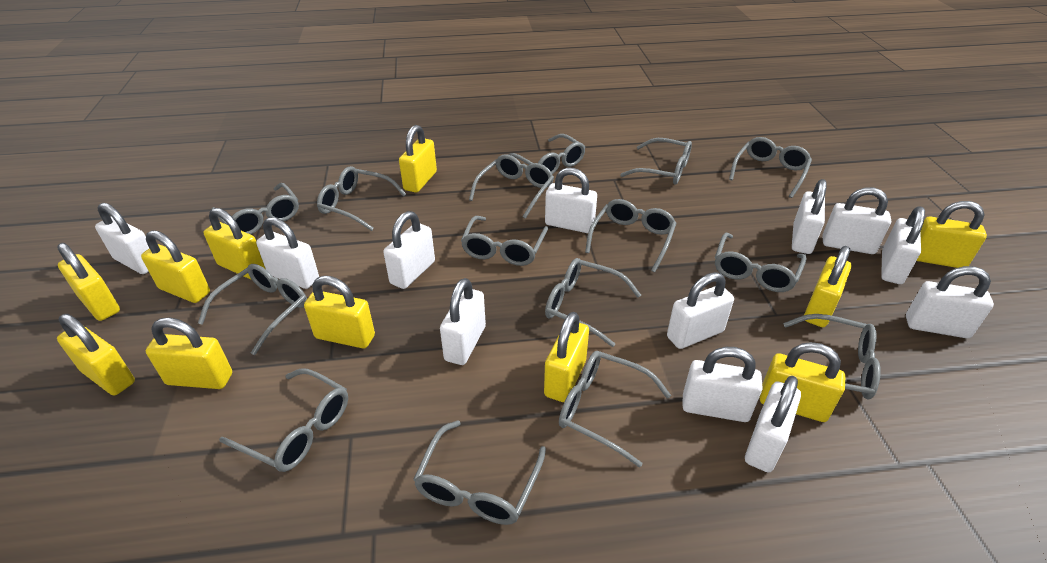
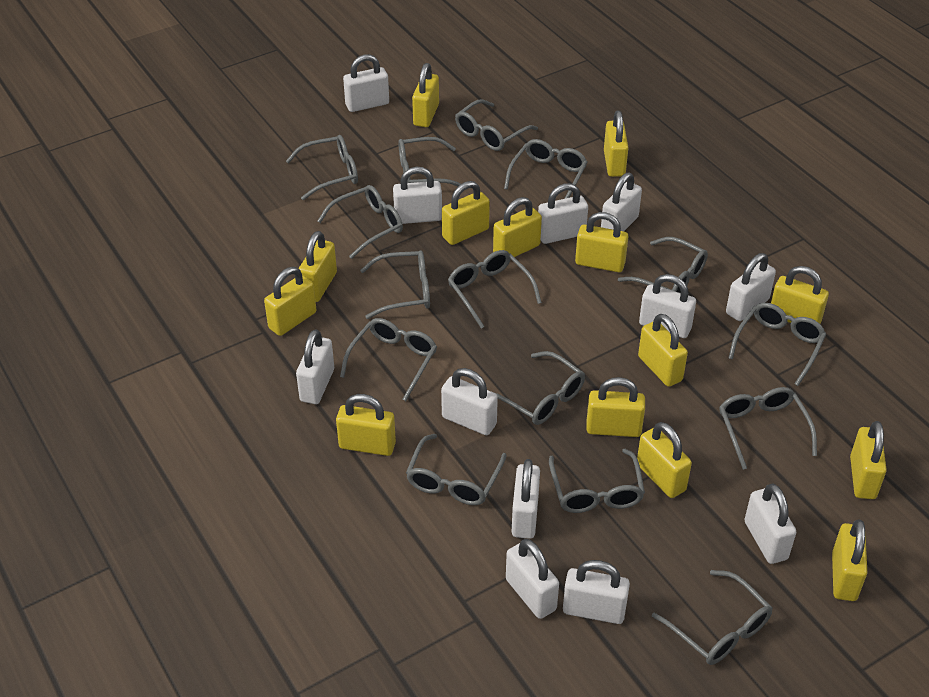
yellow padlock: 11 -> 14

